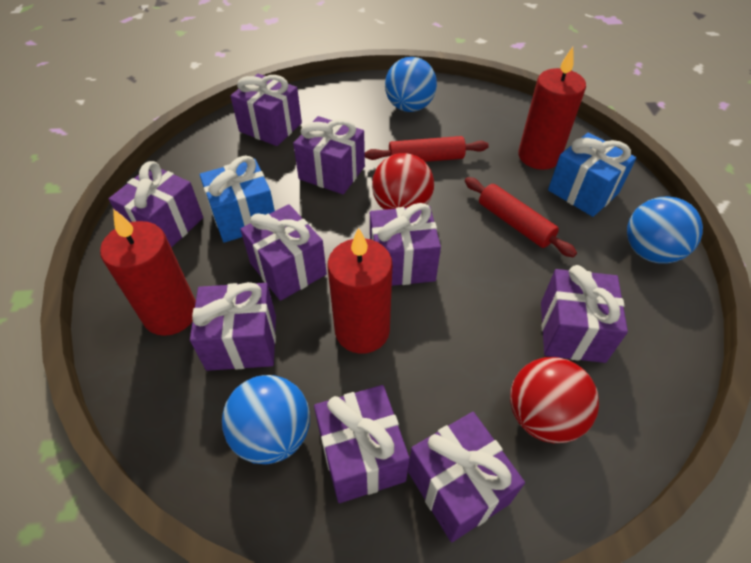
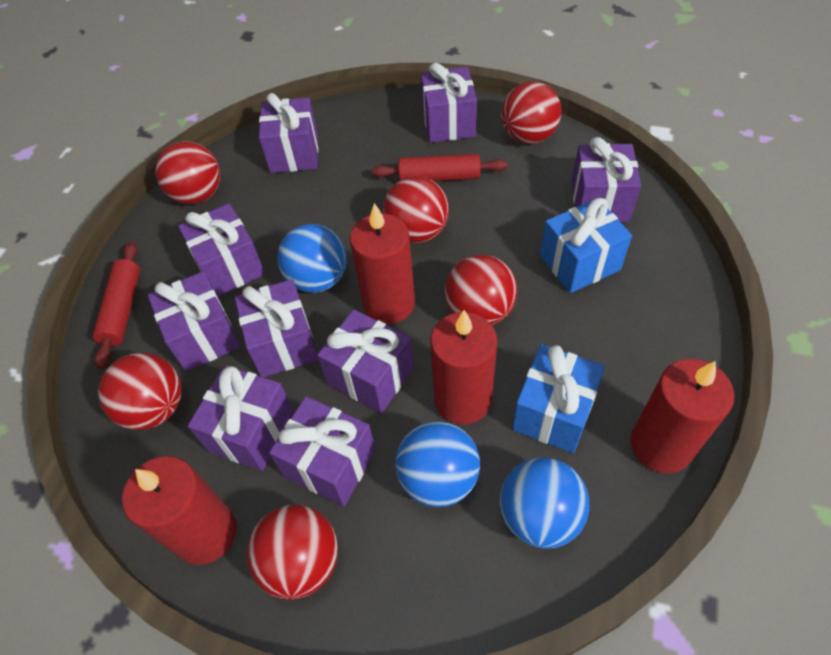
red ball: 2 -> 6
red candle: 3 -> 4

